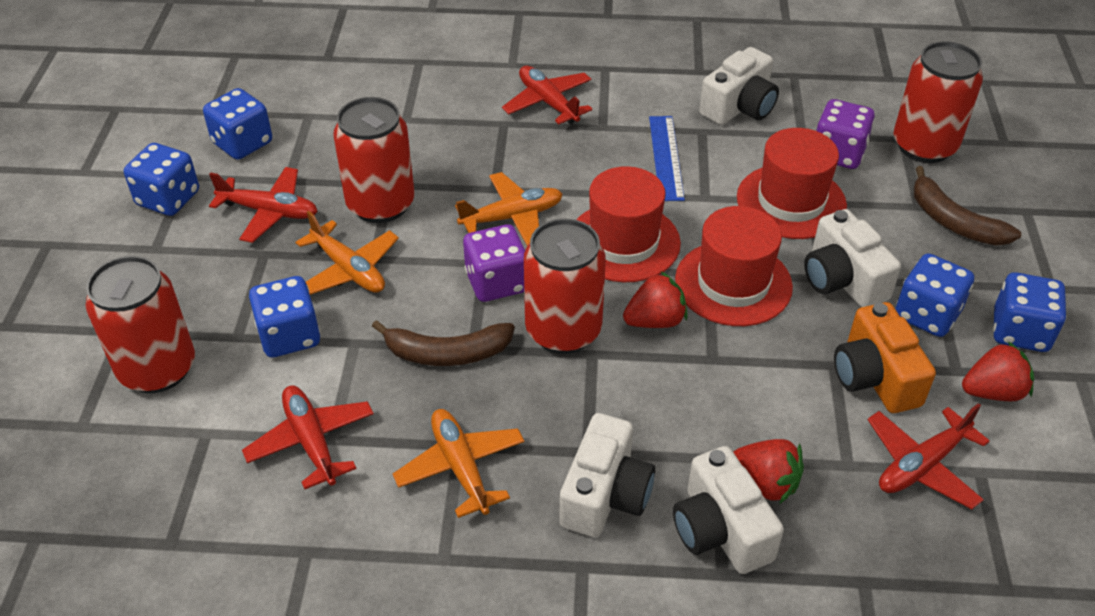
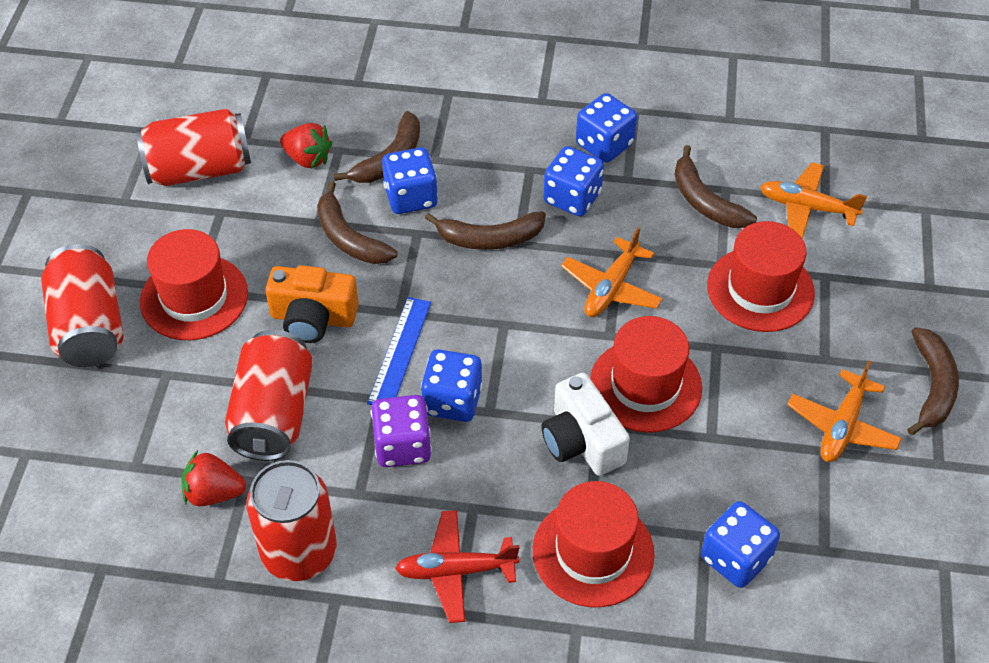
brown banana: 2 -> 5
purple dice: 2 -> 1
red hat: 3 -> 4
red plane: 4 -> 1
red strawberry: 3 -> 2
white camera: 4 -> 1

